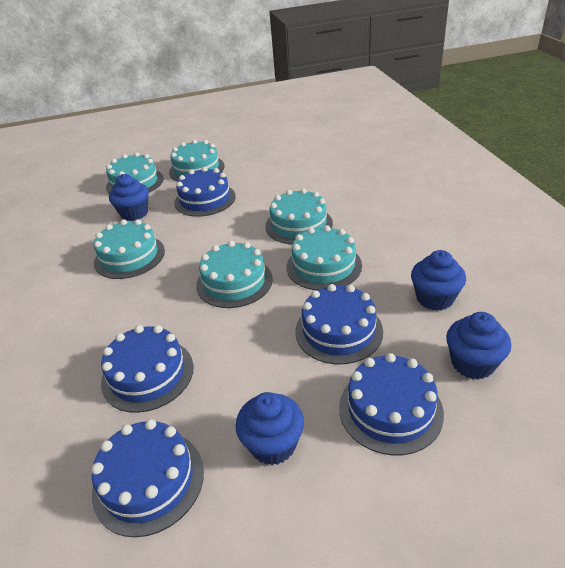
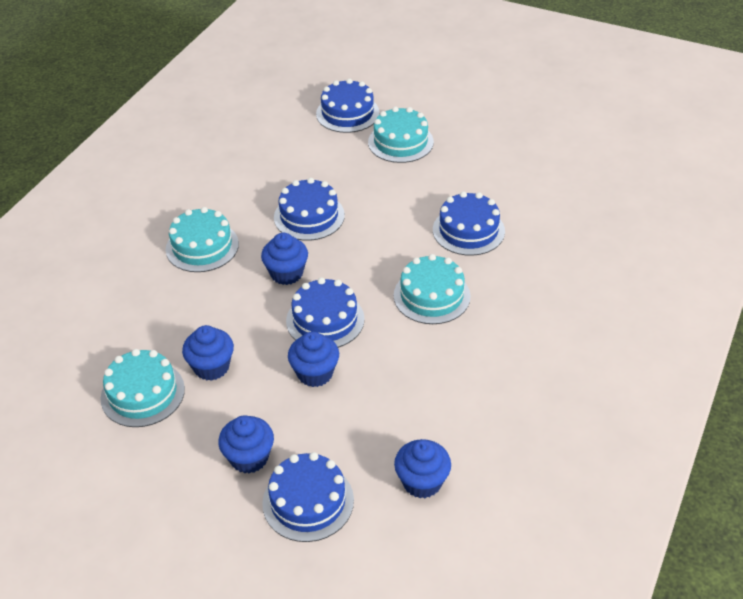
blue cupcake: 4 -> 5
turquoise cake: 6 -> 4

